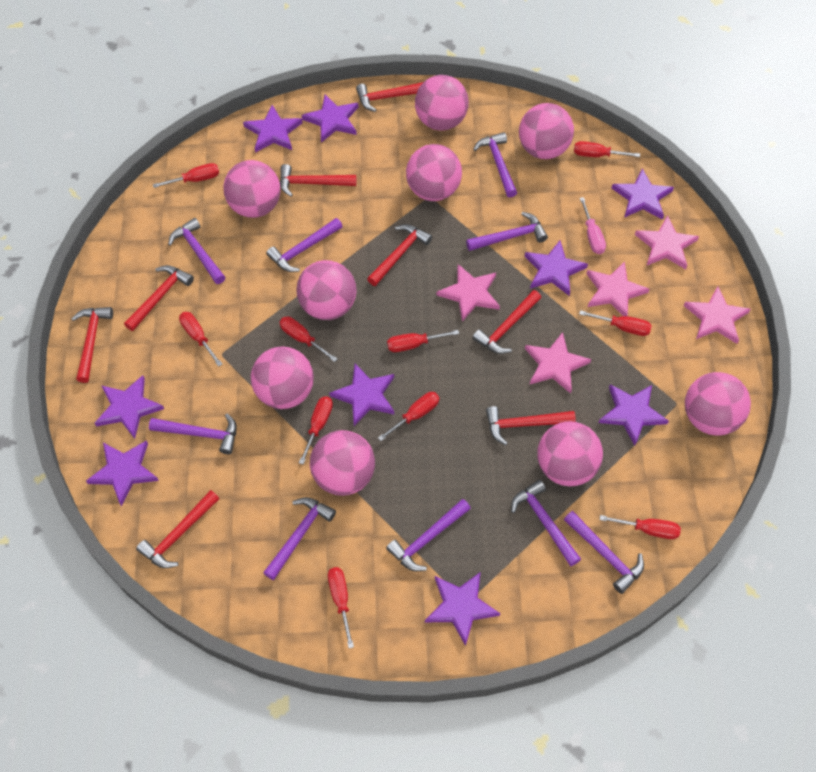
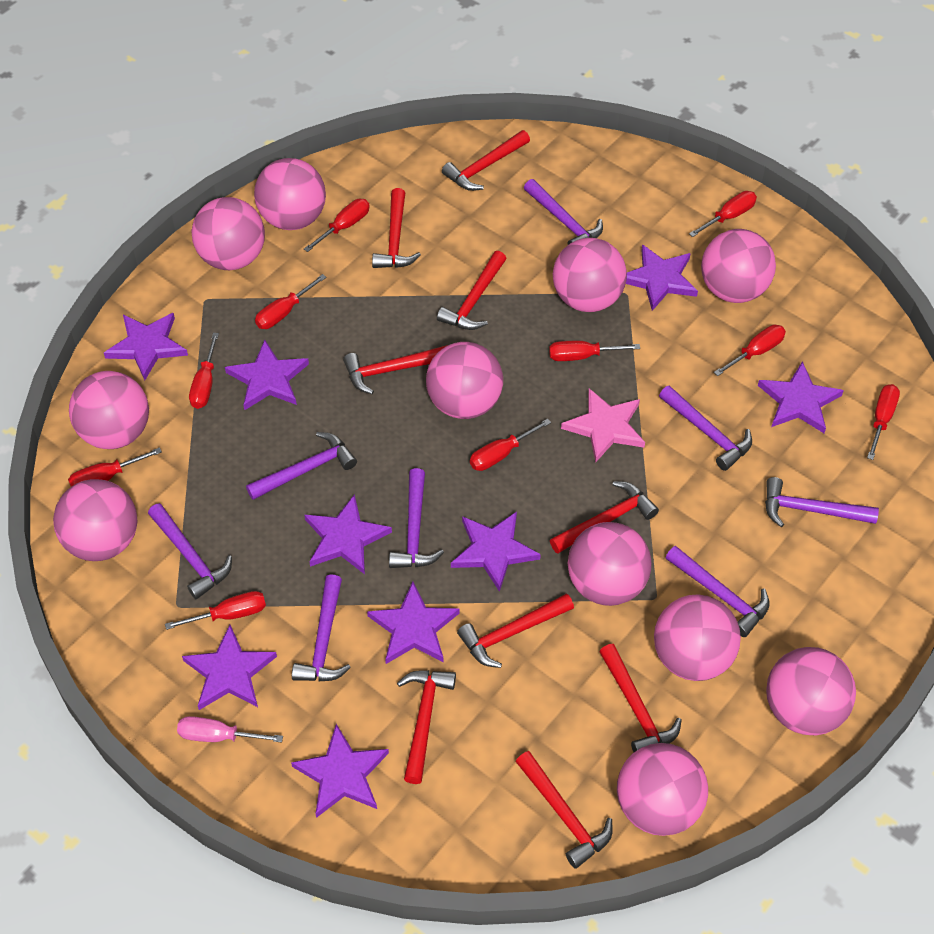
pink ball: 9 -> 11
pink star: 5 -> 1
purple hammer: 9 -> 8
red hammer: 8 -> 9

